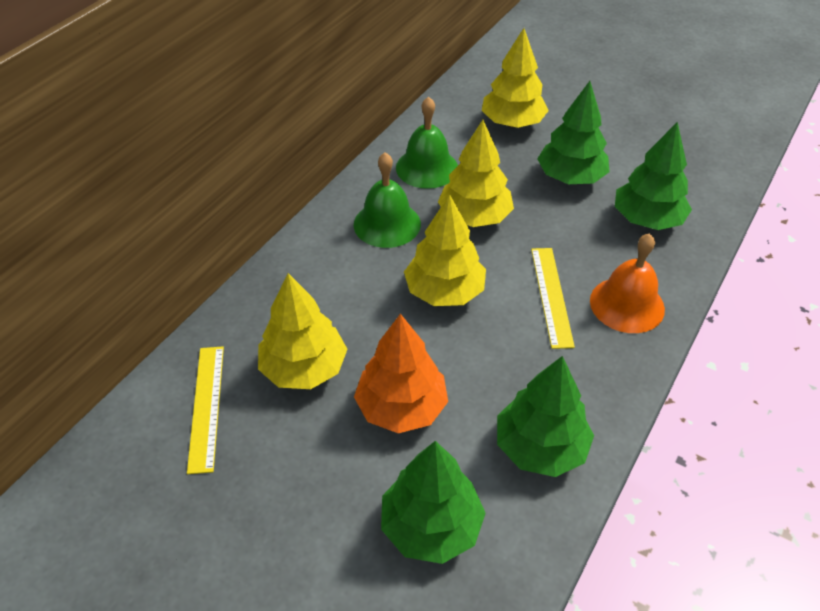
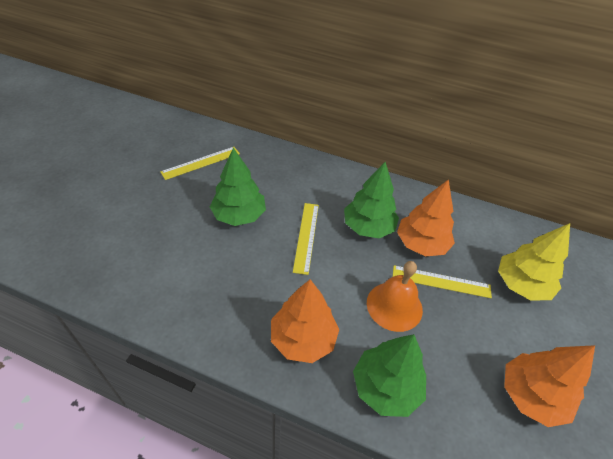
green bell: 2 -> 0
green tree: 4 -> 3
orange tree: 1 -> 3
yellow ruler: 2 -> 3
yellow tree: 4 -> 1

